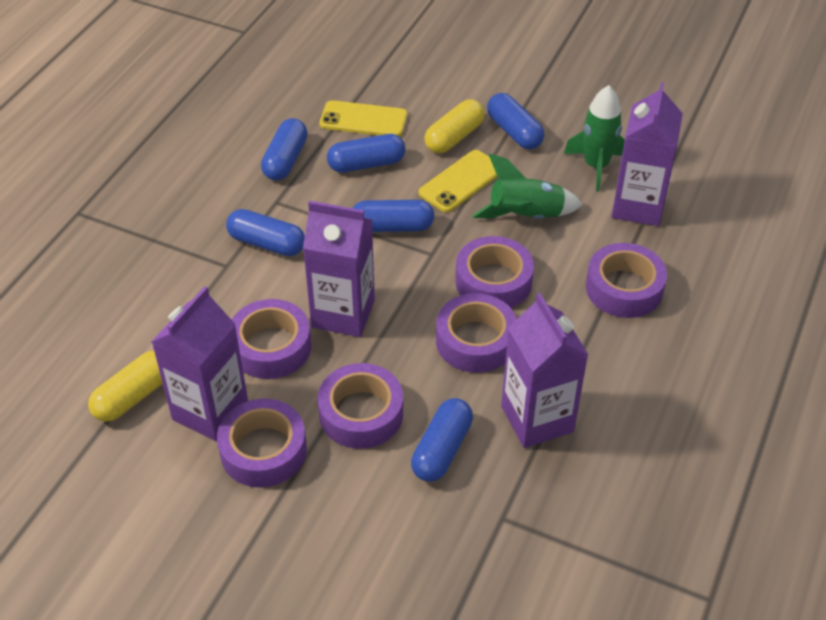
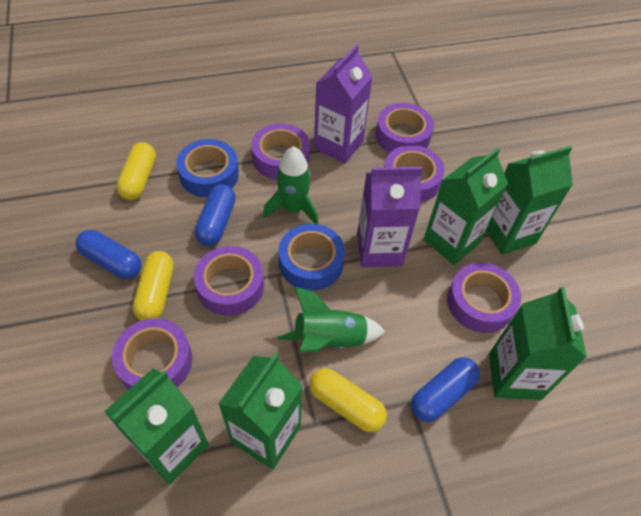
blue capsule: 6 -> 3
blue tape: 0 -> 2
green carton: 0 -> 5
purple carton: 4 -> 2
yellow capsule: 2 -> 3
yellow phone: 2 -> 0

